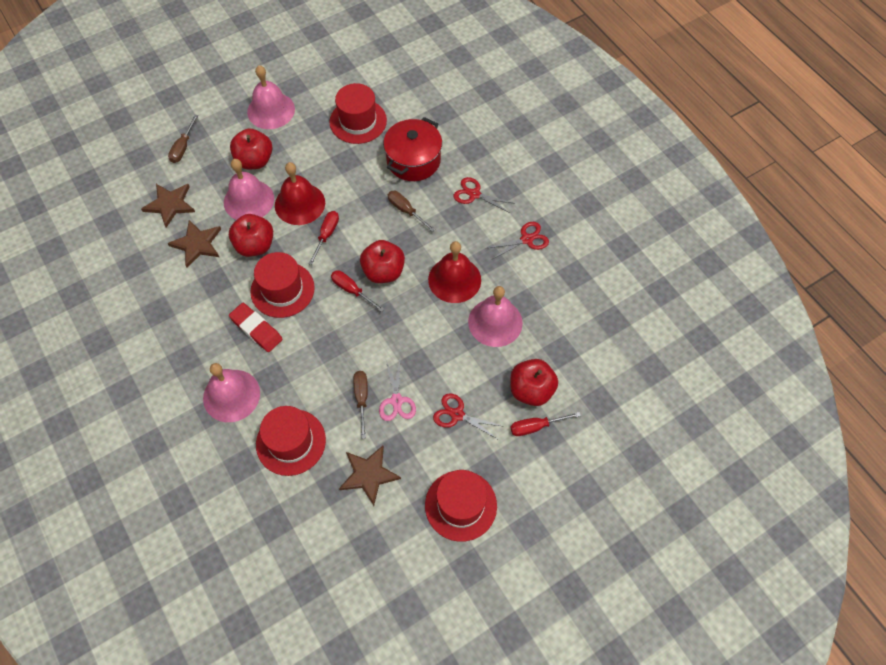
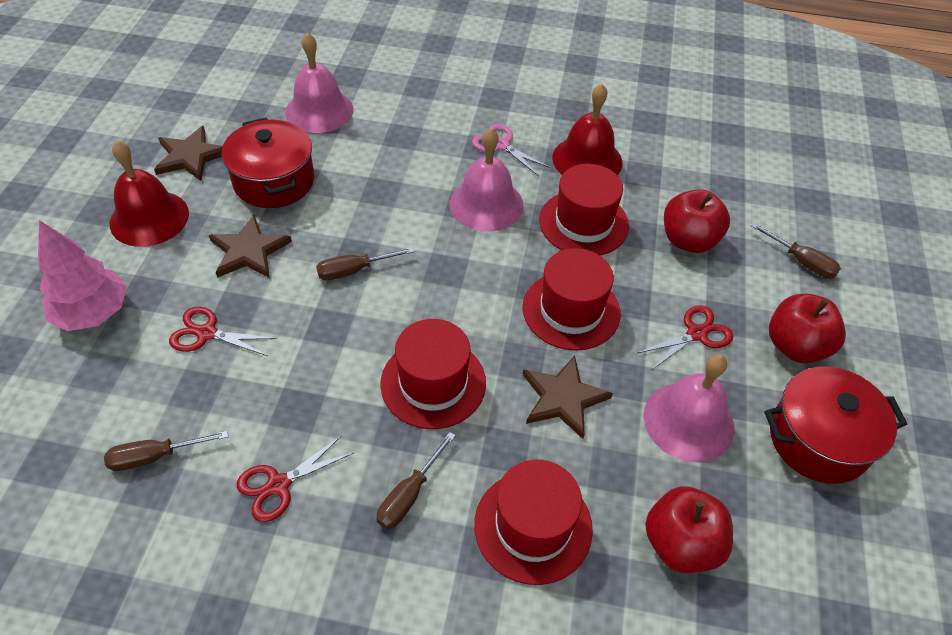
brown screwdriver: 3 -> 4
pink bell: 4 -> 3
pink tree: 0 -> 1
red apple: 4 -> 3
red eraser: 1 -> 0
red pot: 1 -> 2
red screwdriver: 3 -> 0

